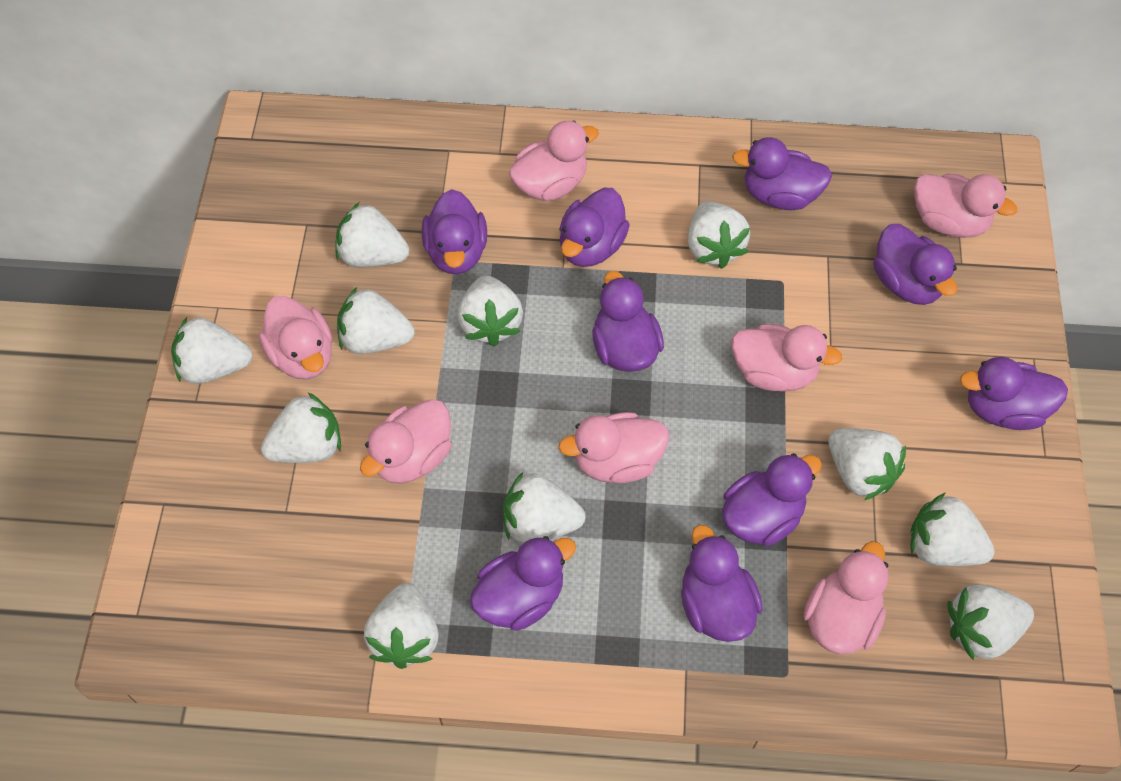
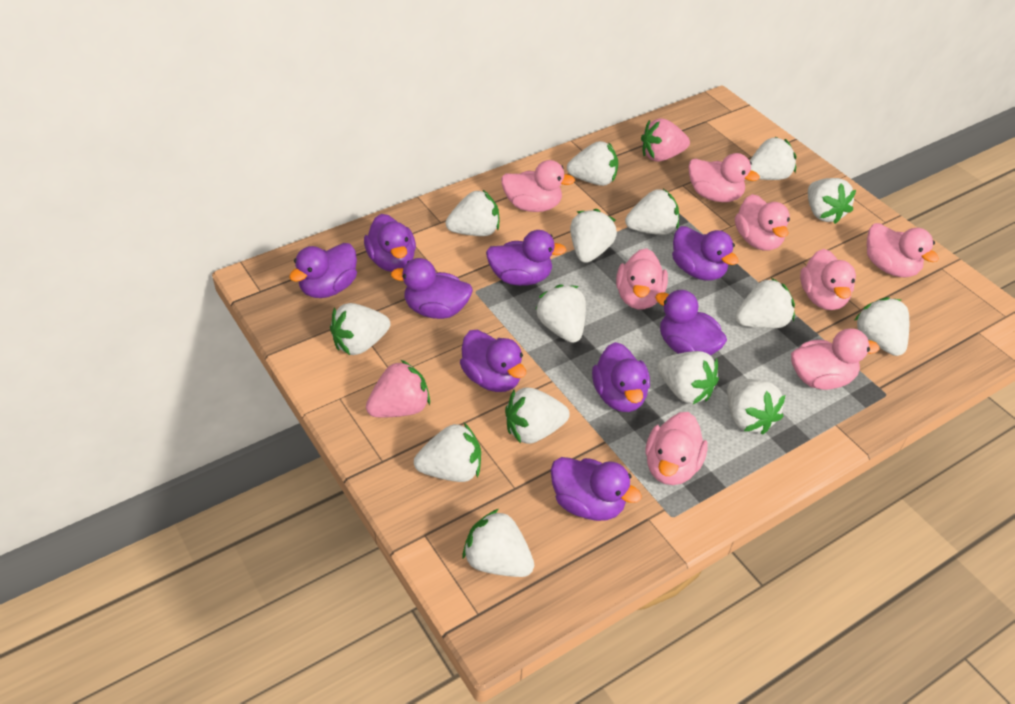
pink duck: 7 -> 8
pink strawberry: 0 -> 2
white strawberry: 11 -> 15

